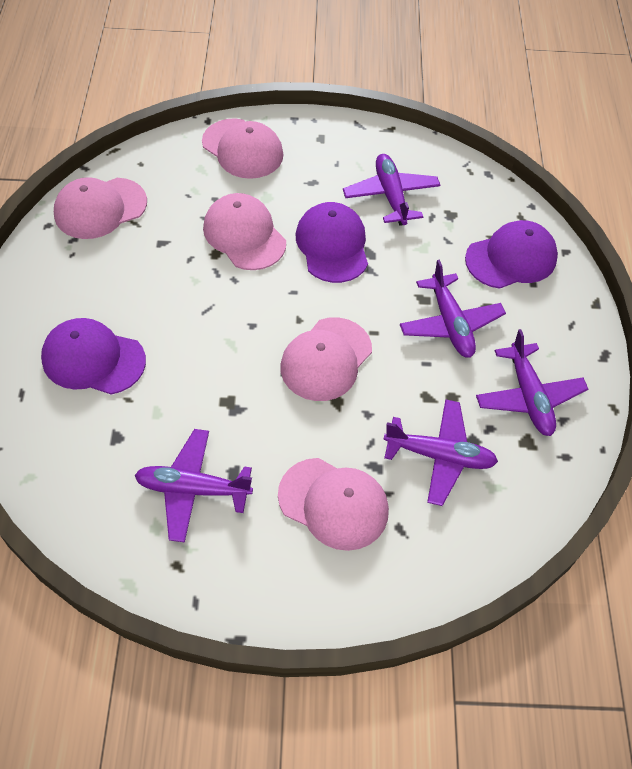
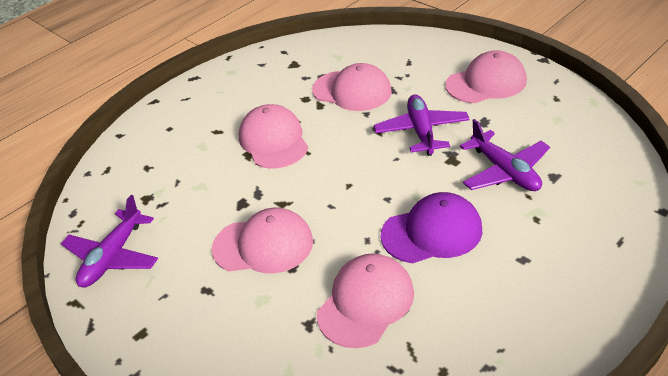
purple cap: 3 -> 1
purple plane: 5 -> 3

